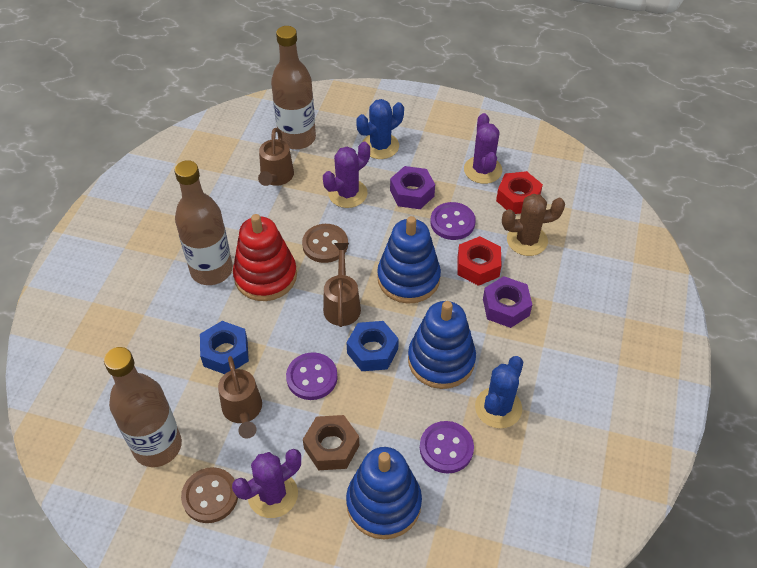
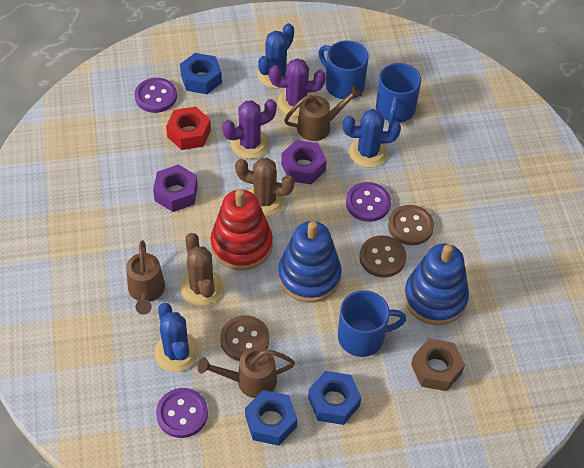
blue cactus: 2 -> 3
blue mug: 0 -> 3
blue nut: 2 -> 3
blue stacking toy: 3 -> 2
brown bottle: 3 -> 0
brown button: 2 -> 3
brown cactus: 1 -> 2
purple cactus: 3 -> 2
red nut: 2 -> 1

